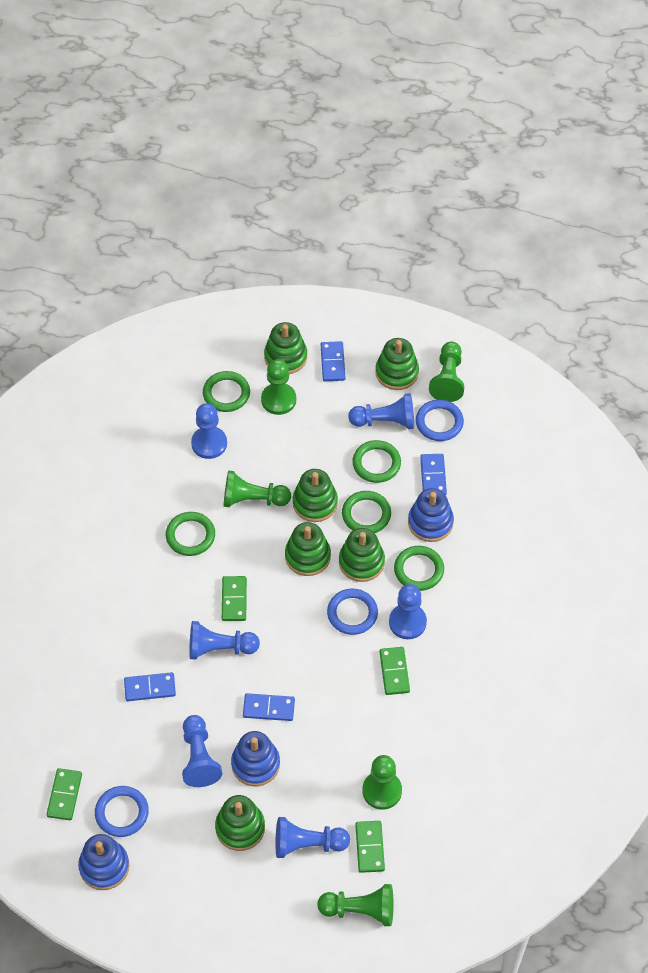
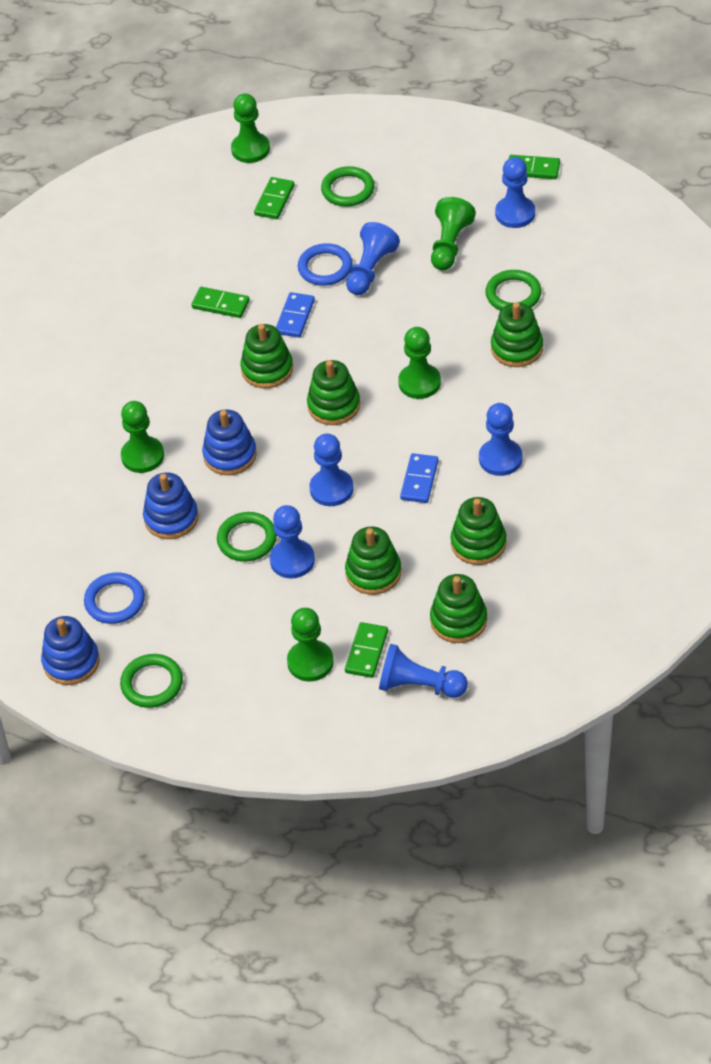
blue domino: 4 -> 2
blue ring: 3 -> 2
green ring: 5 -> 4

